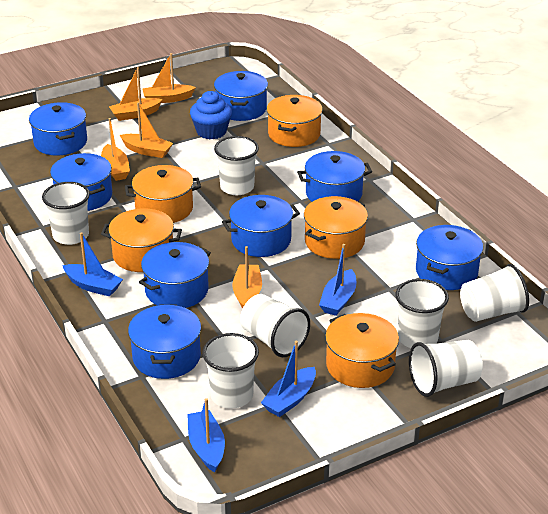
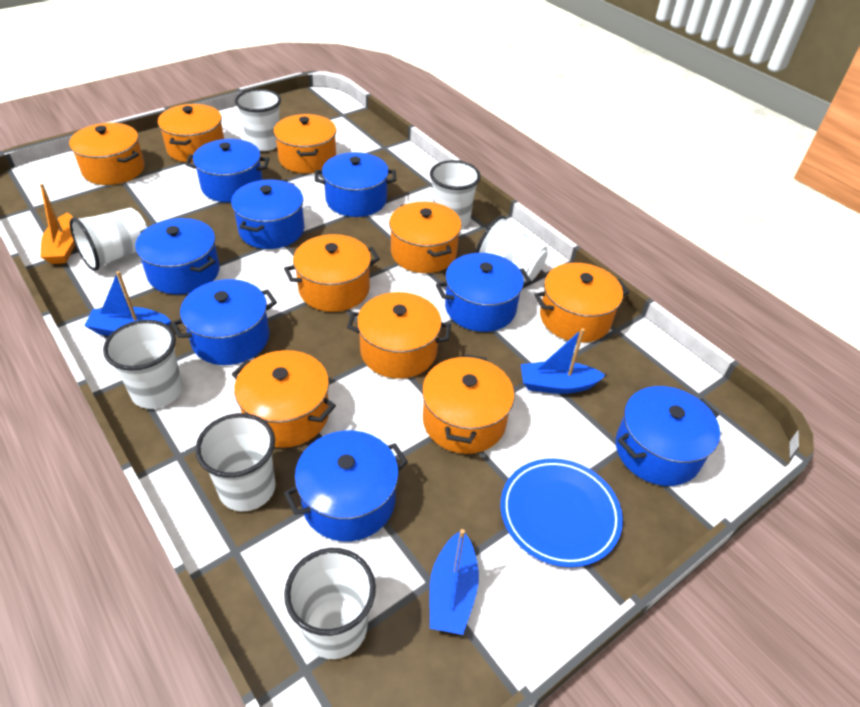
blue boat: 4 -> 3
blue cupcake: 1 -> 0
blue plate: 0 -> 1
orange boat: 5 -> 1
orange pot: 5 -> 9

